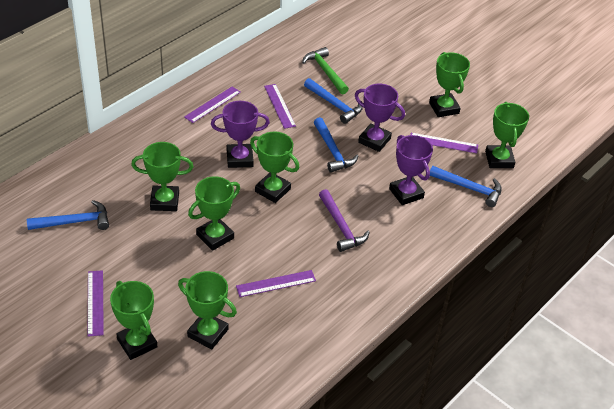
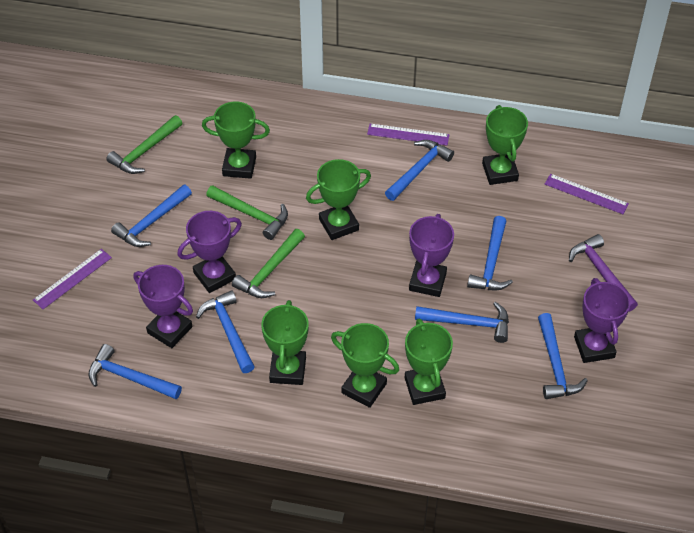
blue hammer: 4 -> 7
green hammer: 1 -> 3
green trophy: 7 -> 6
purple ruler: 5 -> 3
purple trophy: 3 -> 4

